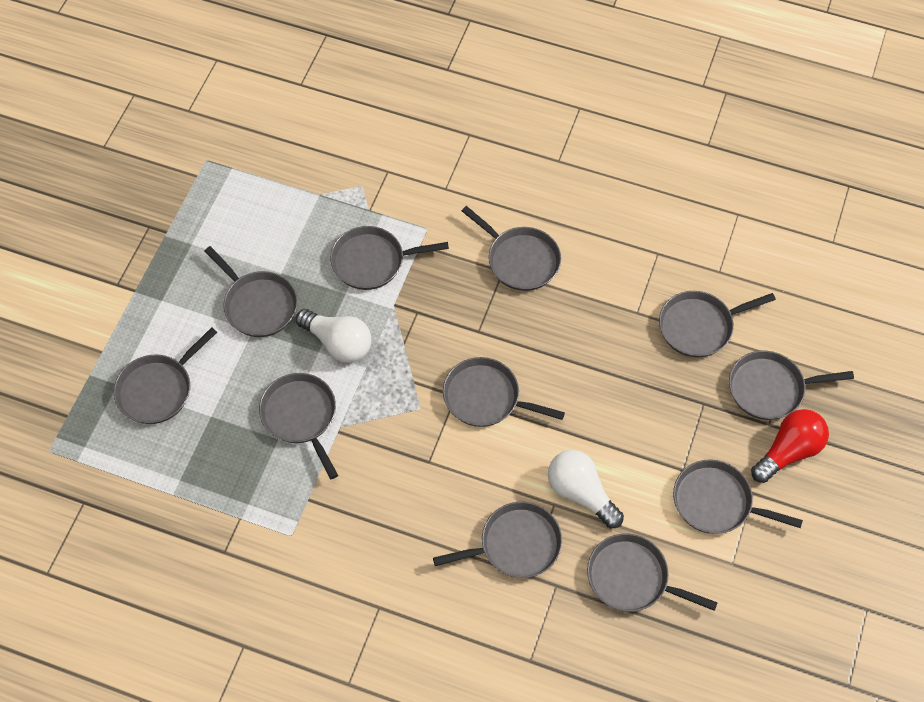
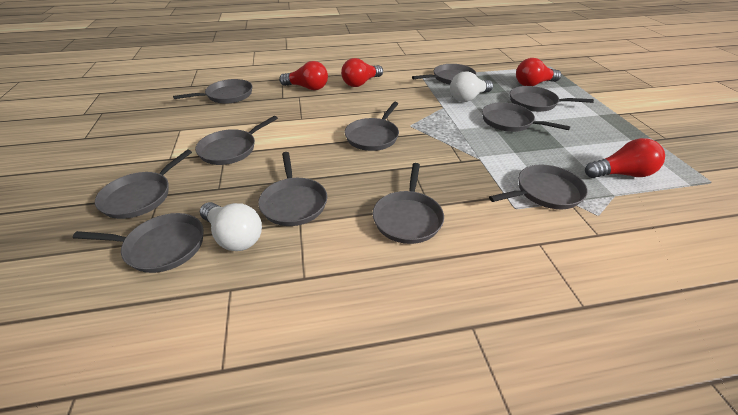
red light bulb: 1 -> 4

